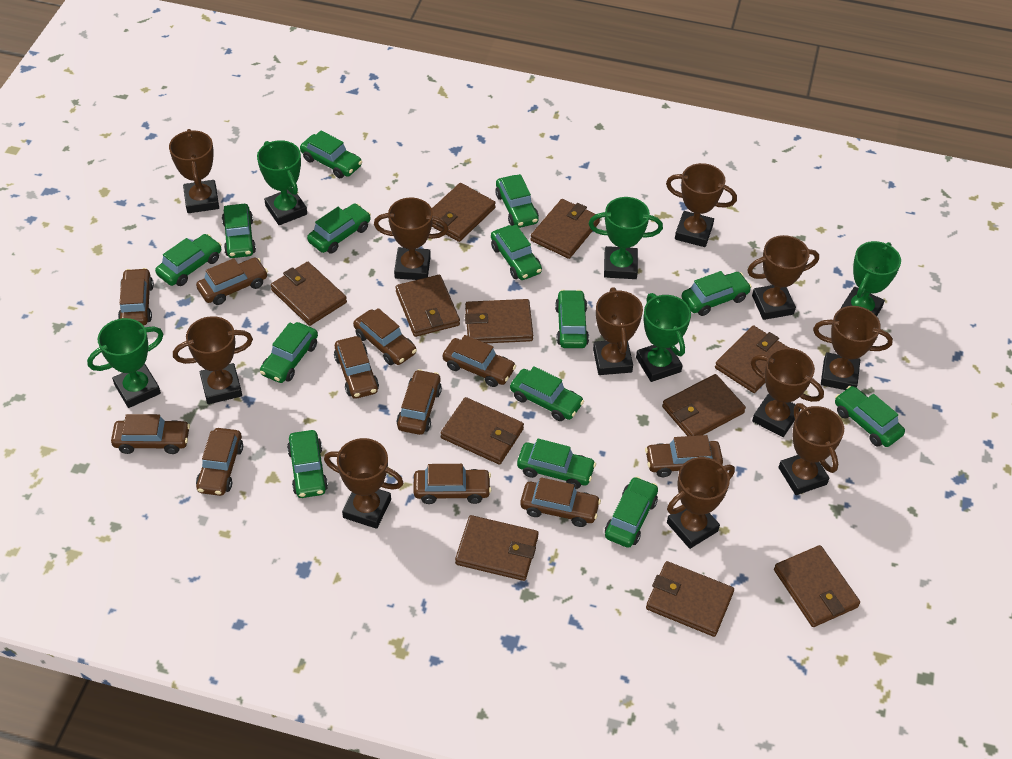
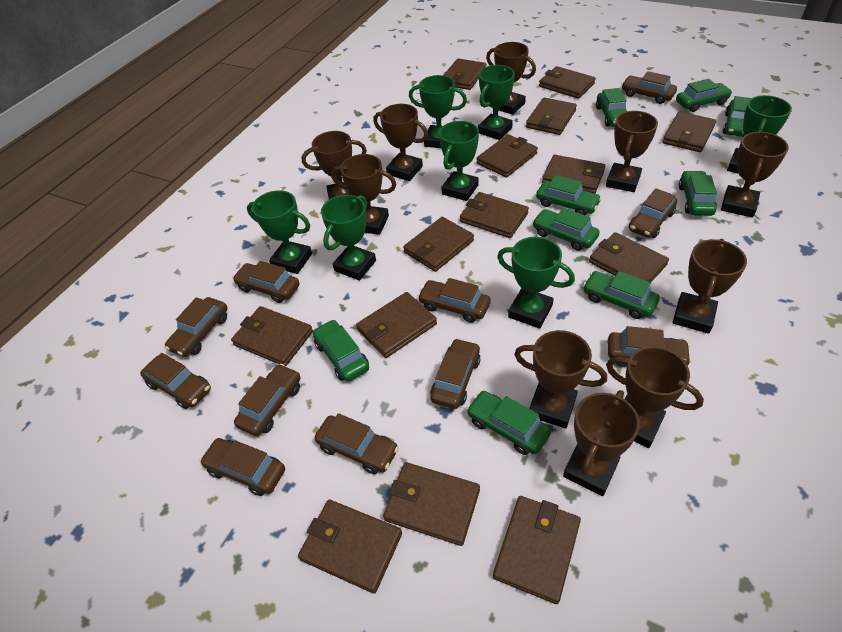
brown trophy: 11 -> 10
brown wallet: 11 -> 14
green car: 14 -> 9
green trophy: 5 -> 7

